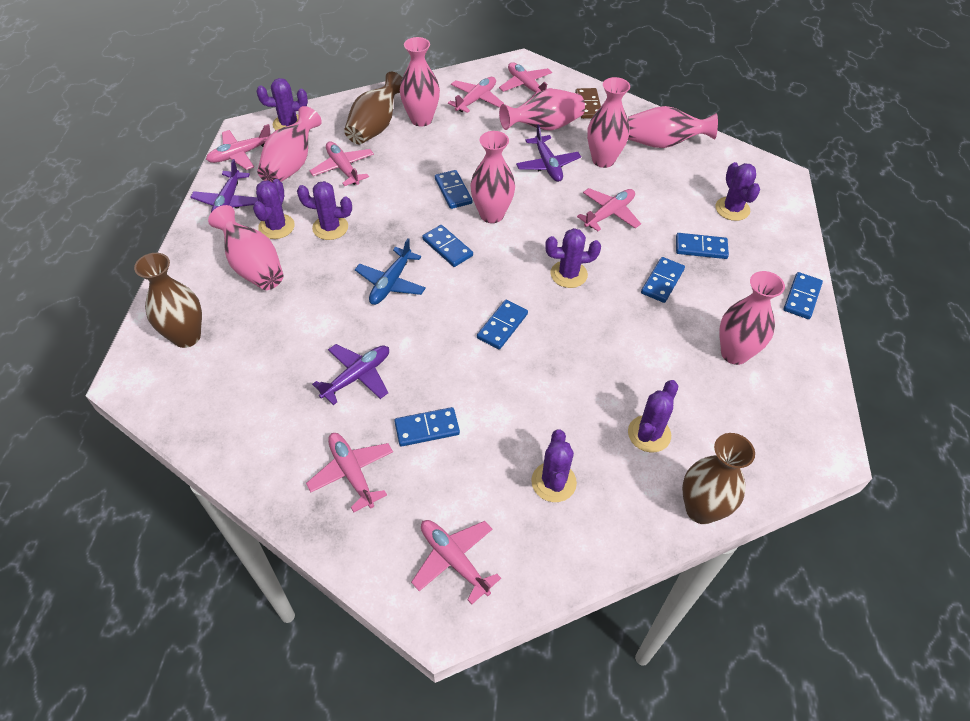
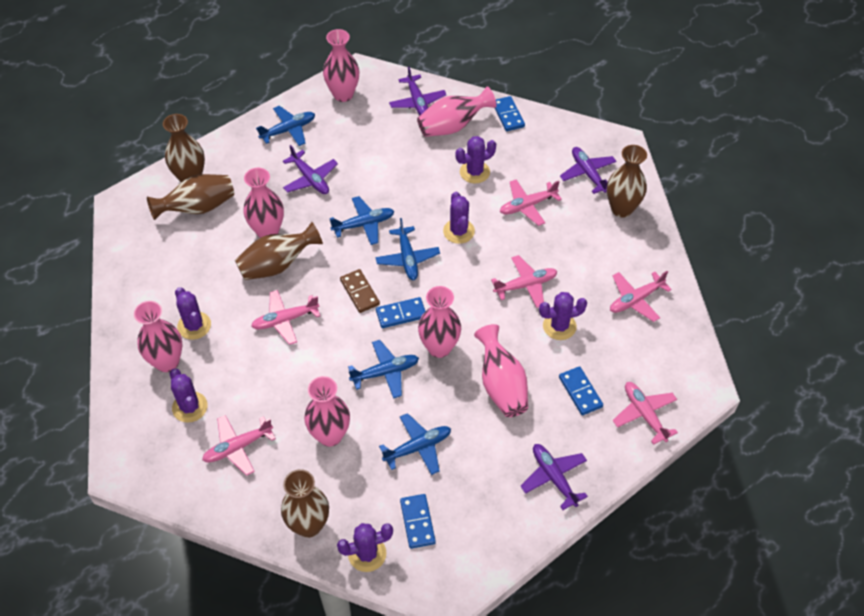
blue domino: 7 -> 4
blue plane: 1 -> 5
brown vase: 3 -> 5
pink plane: 7 -> 6
pink vase: 8 -> 7
purple cactus: 7 -> 6
purple plane: 3 -> 4

